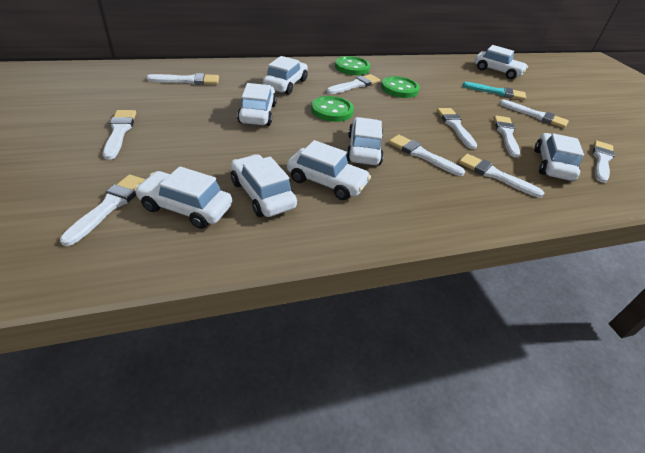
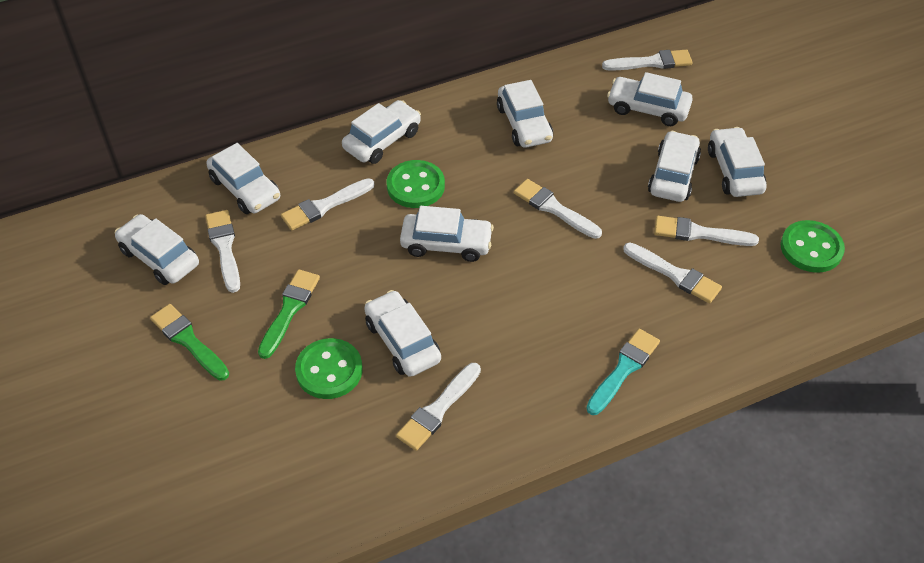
green brush: 0 -> 2
white brush: 10 -> 7
white car: 8 -> 9

